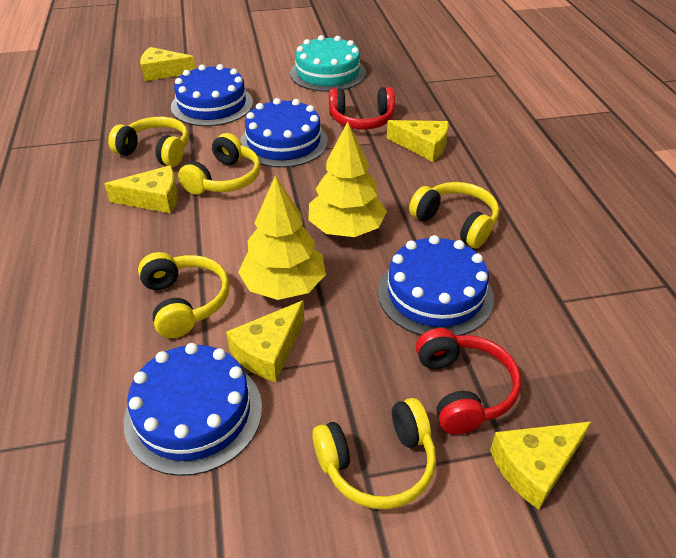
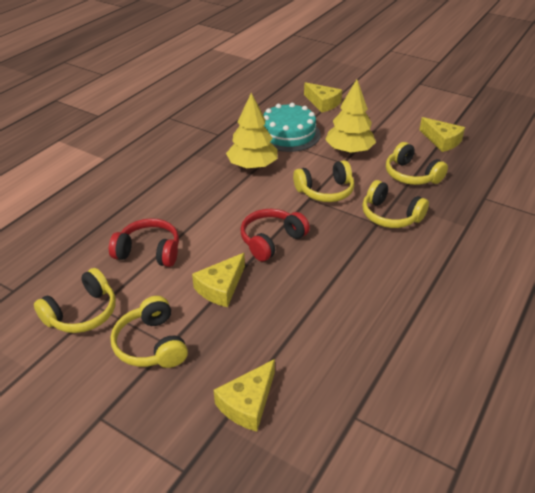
blue cake: 4 -> 0
yellow cheese: 5 -> 4

